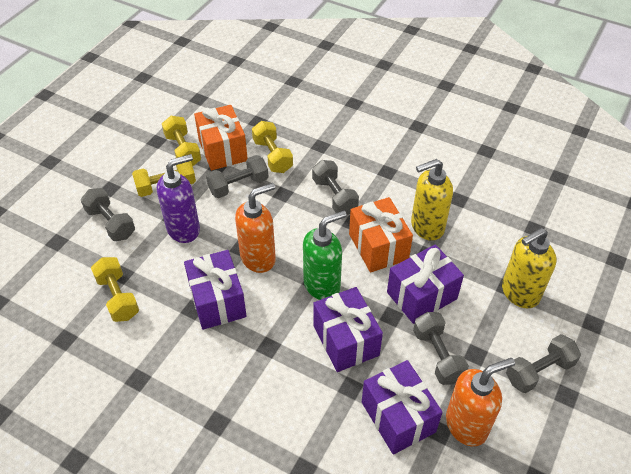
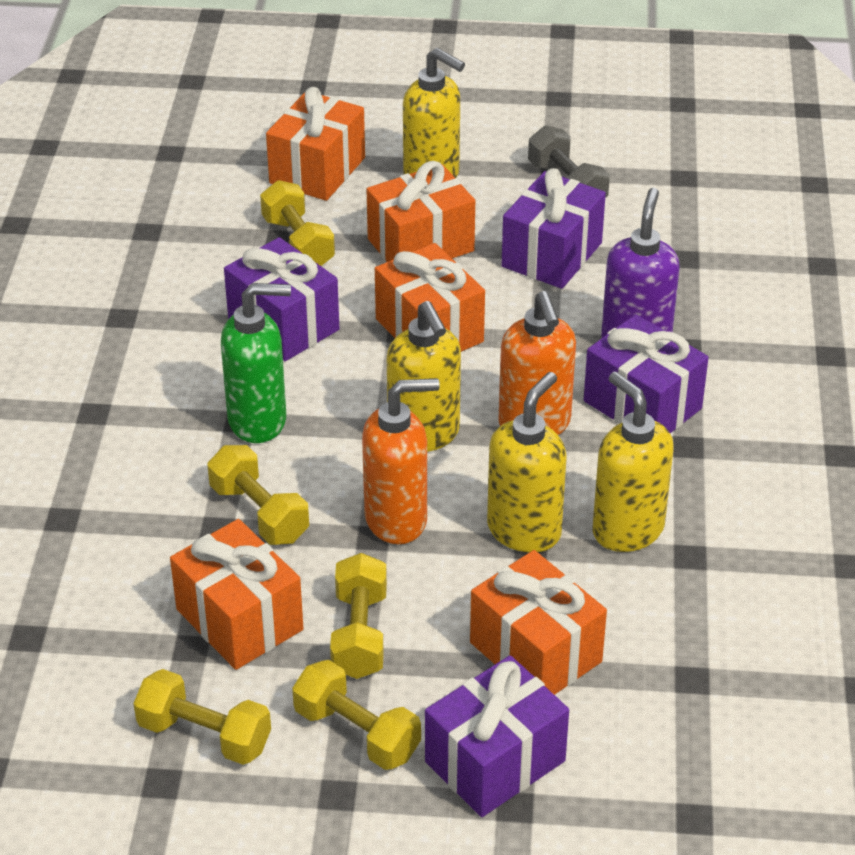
grey dumbbell: 5 -> 1
orange gift: 2 -> 5
yellow dumbbell: 4 -> 5
yellow soap dispenser: 2 -> 4

